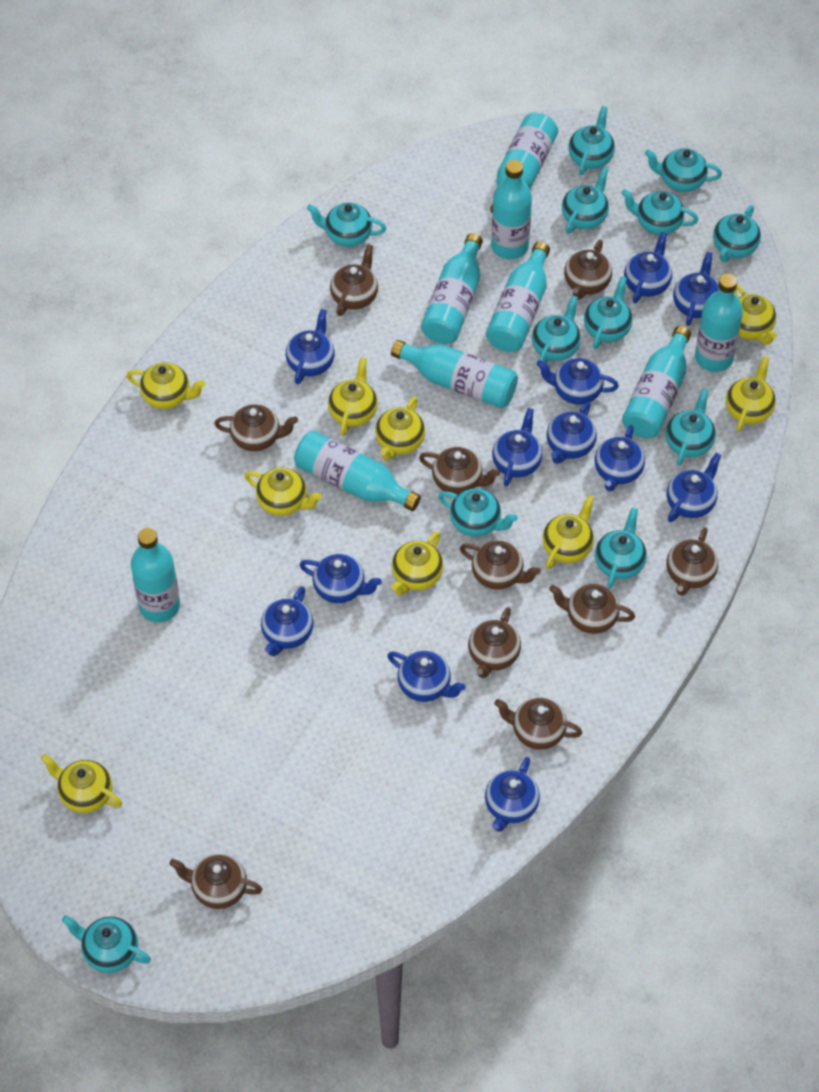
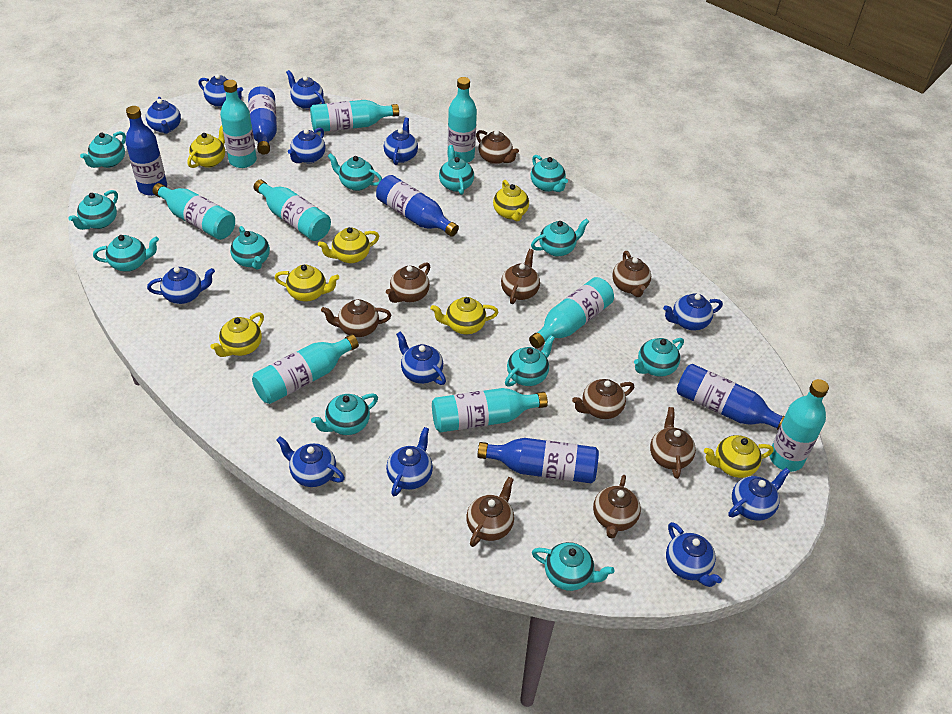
blue bottle: 0 -> 5
brown teapot: 10 -> 9
yellow teapot: 9 -> 7

